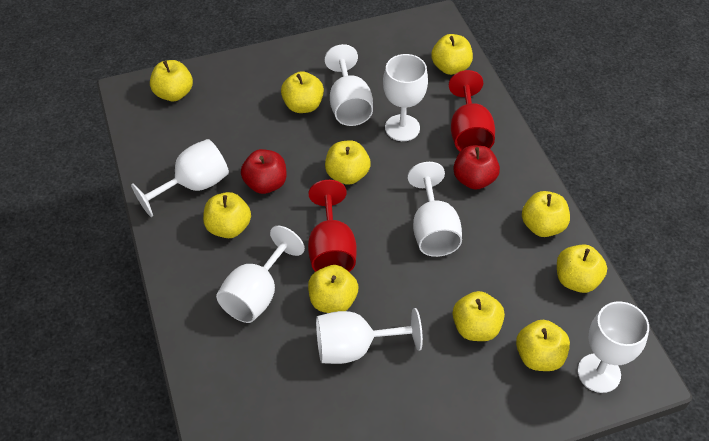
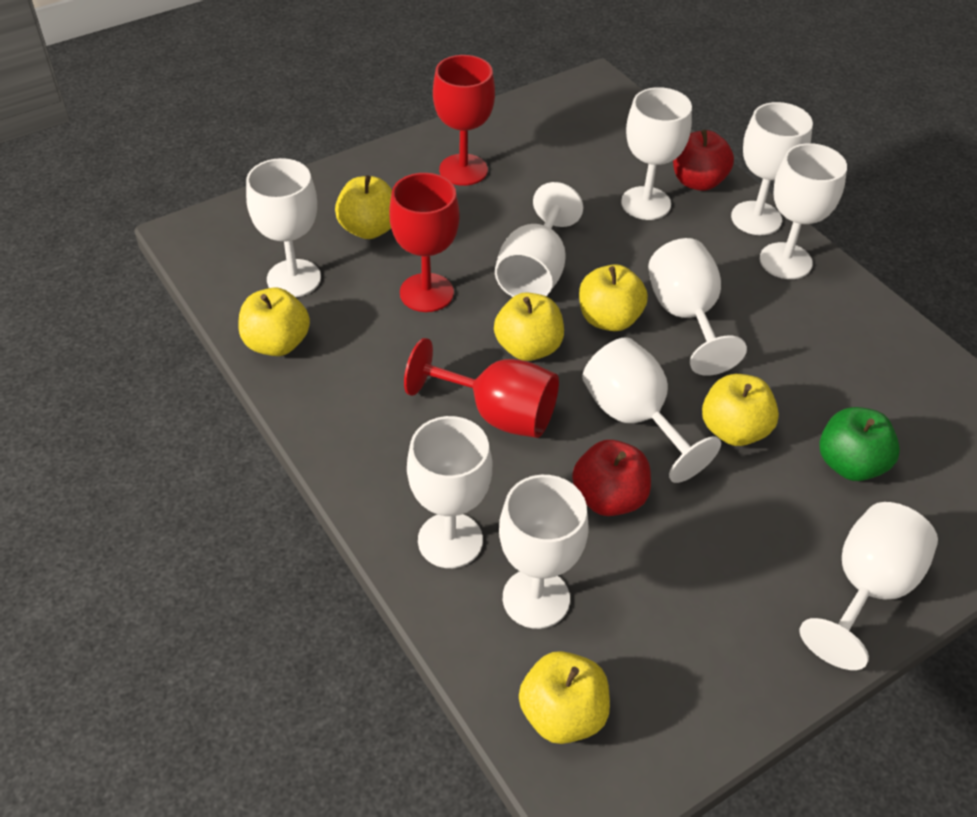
green apple: 0 -> 1
red goblet: 2 -> 3
white goblet: 7 -> 10
yellow apple: 10 -> 6

